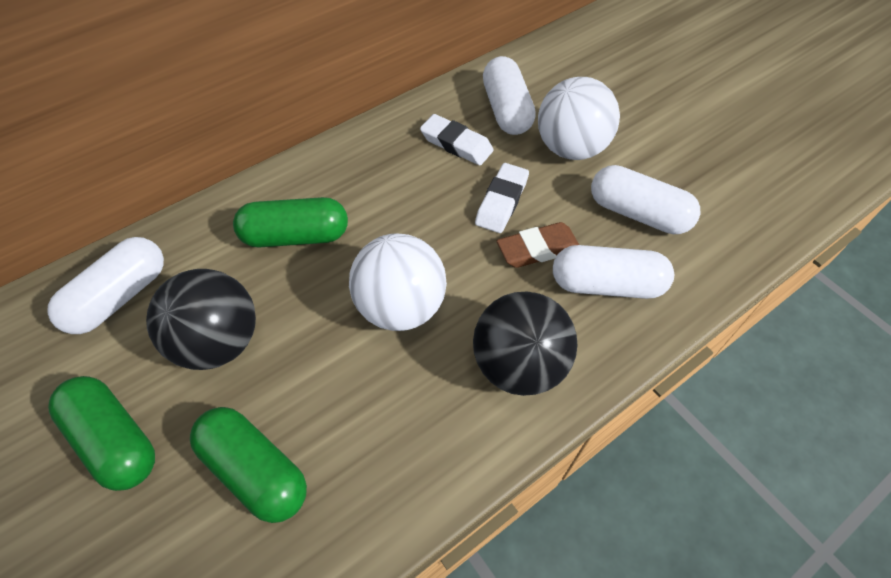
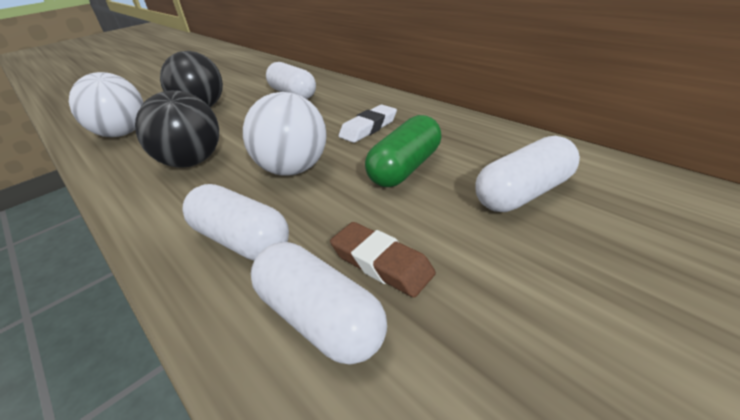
green capsule: 3 -> 1
white eraser: 2 -> 1

